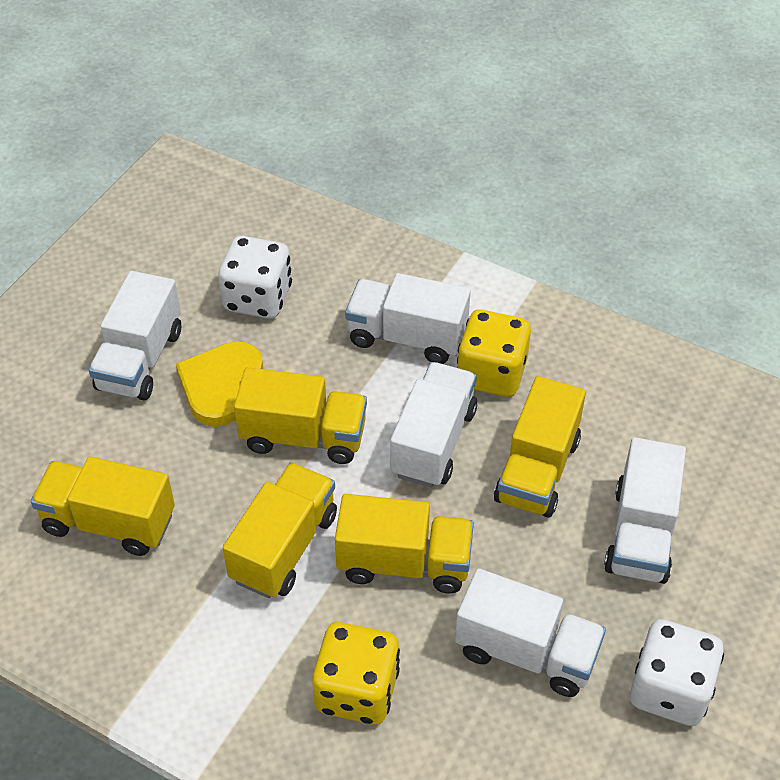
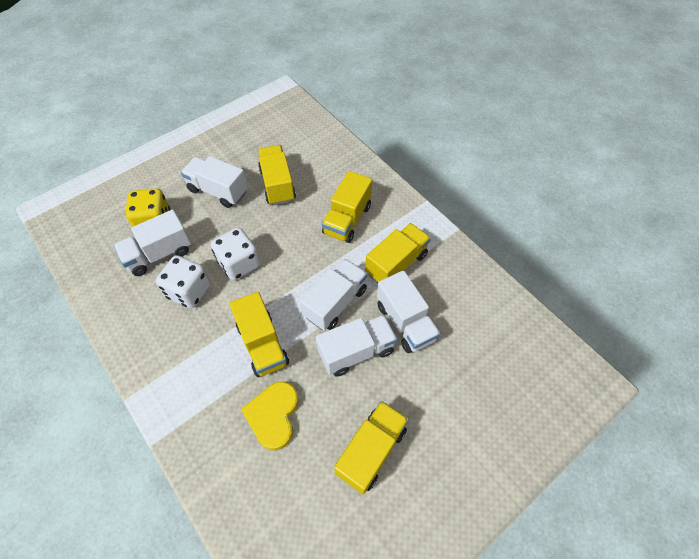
yellow dice: 2 -> 1

